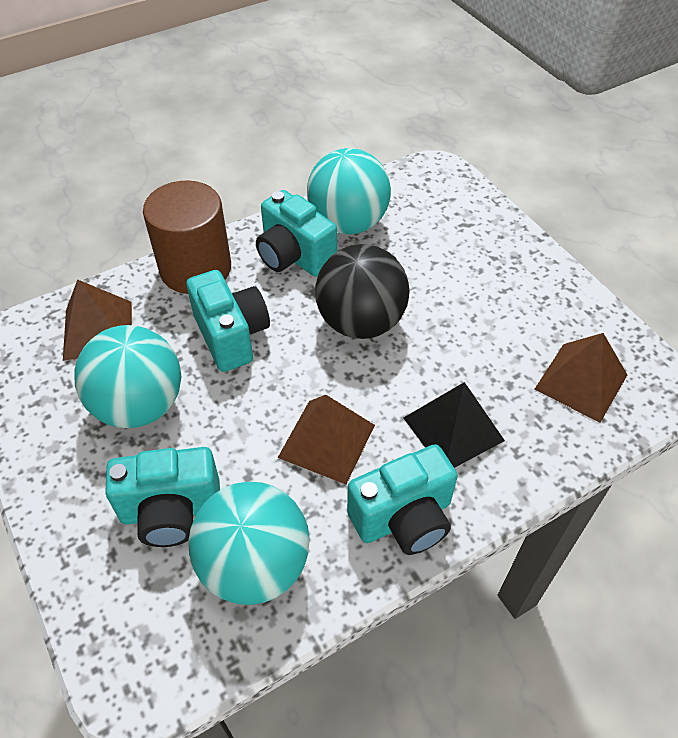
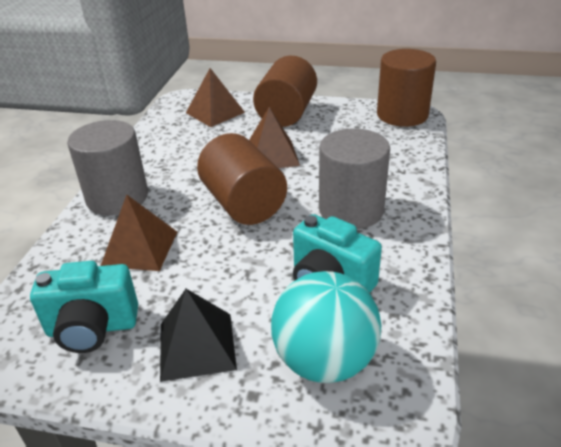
black ball: 1 -> 0
brown cylinder: 1 -> 3
grey cylinder: 0 -> 2
turquoise ball: 3 -> 1
turquoise camera: 4 -> 2

